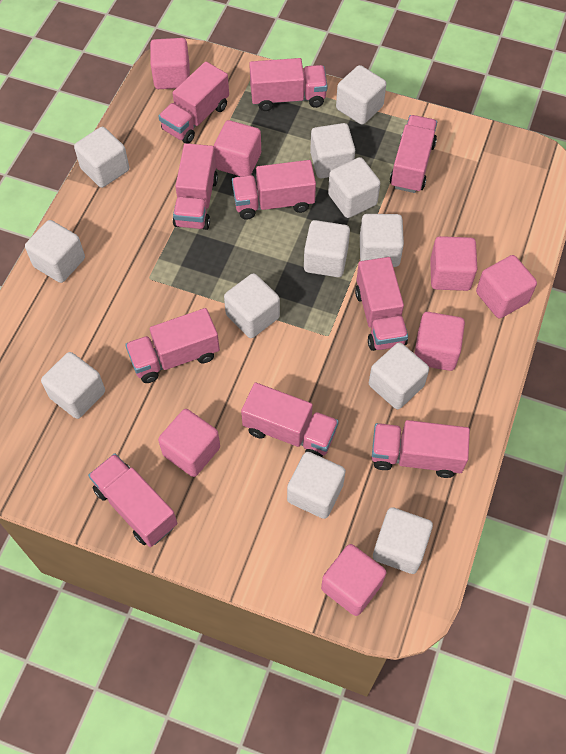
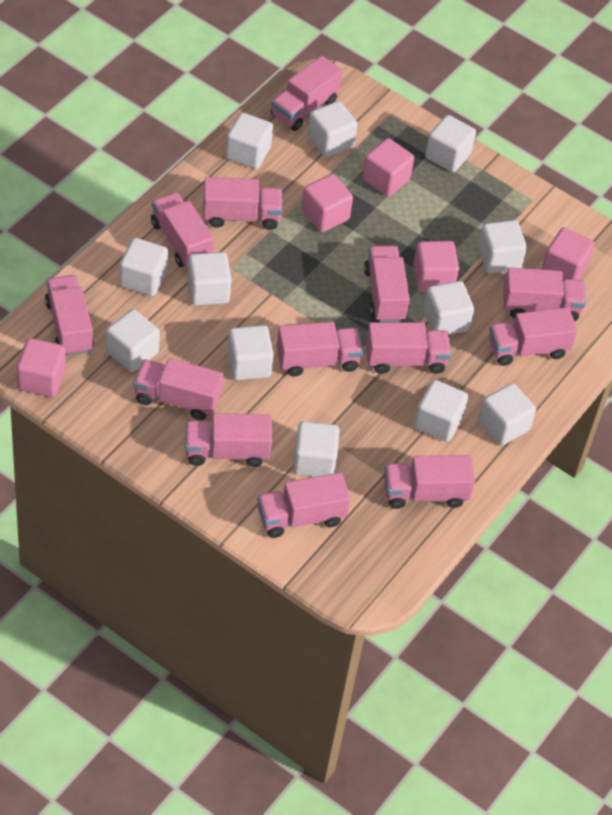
pink cube: 7 -> 5
pink truck: 10 -> 13

